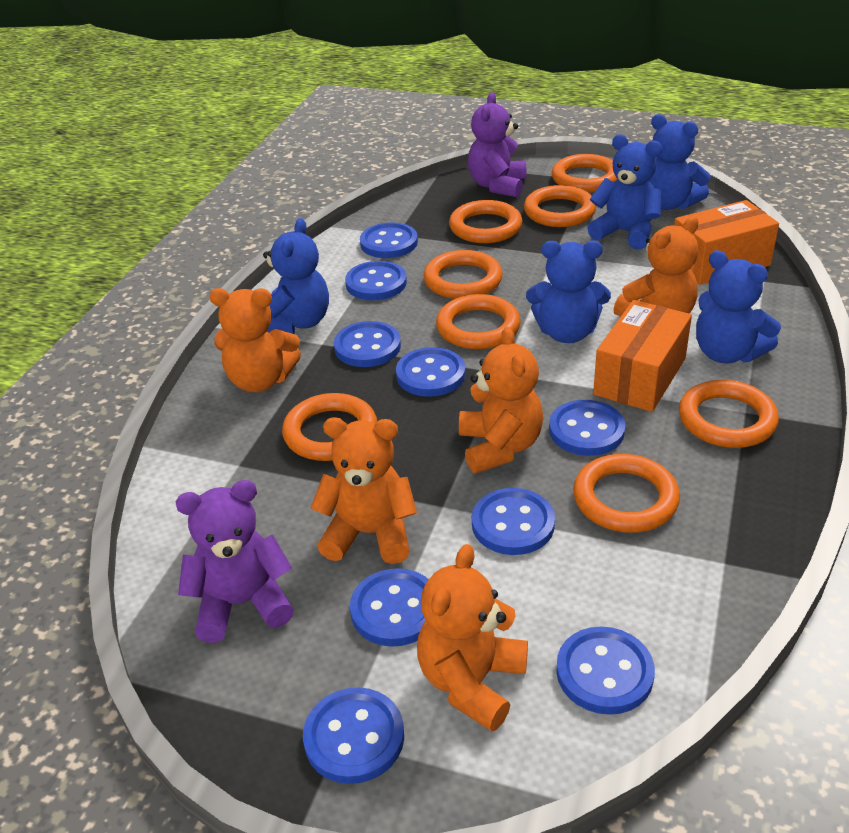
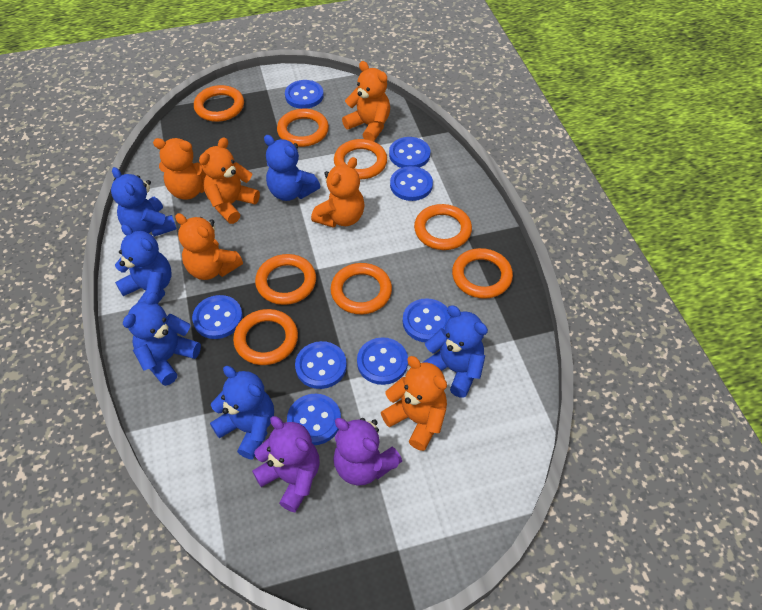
blue button: 9 -> 8
blue teddy bear: 5 -> 6
orange box: 2 -> 0
orange teddy bear: 5 -> 6

